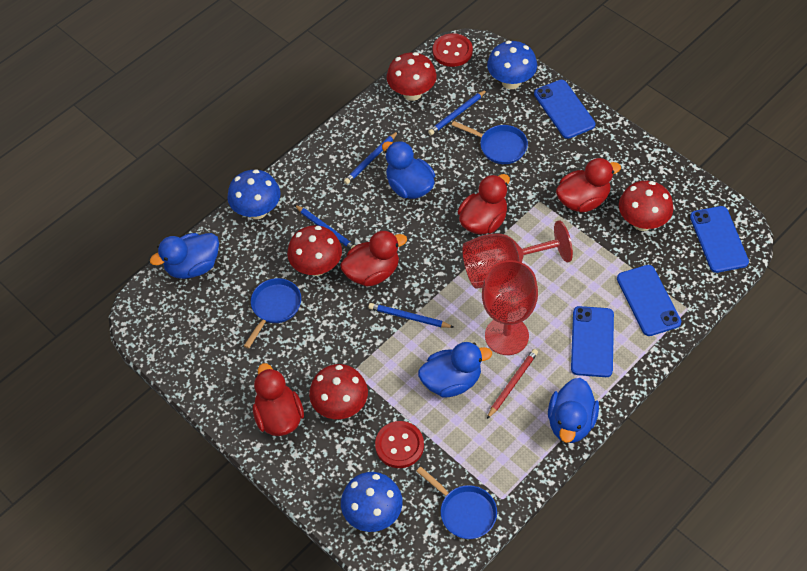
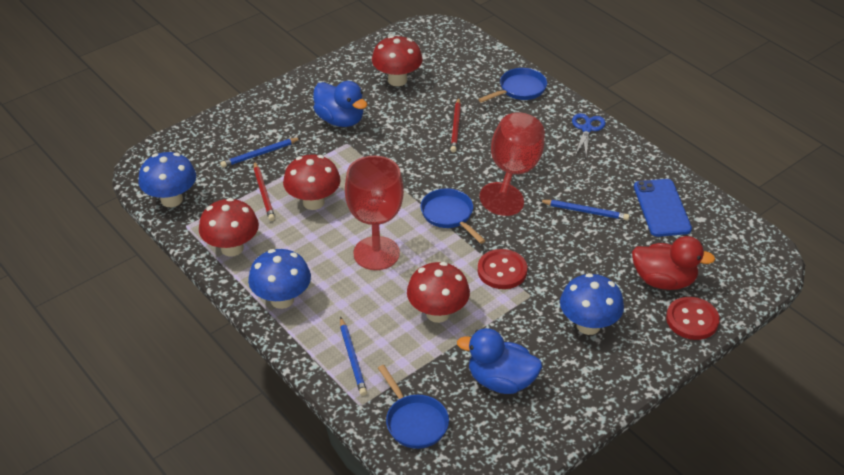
blue duck: 4 -> 2
blue pencil: 4 -> 3
blue phone: 4 -> 1
blue scissors: 0 -> 1
red duck: 4 -> 1
red pencil: 1 -> 2

